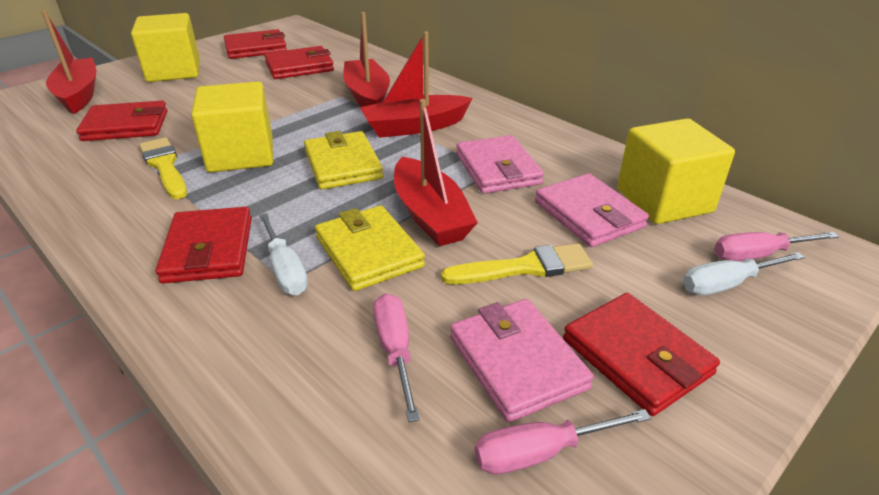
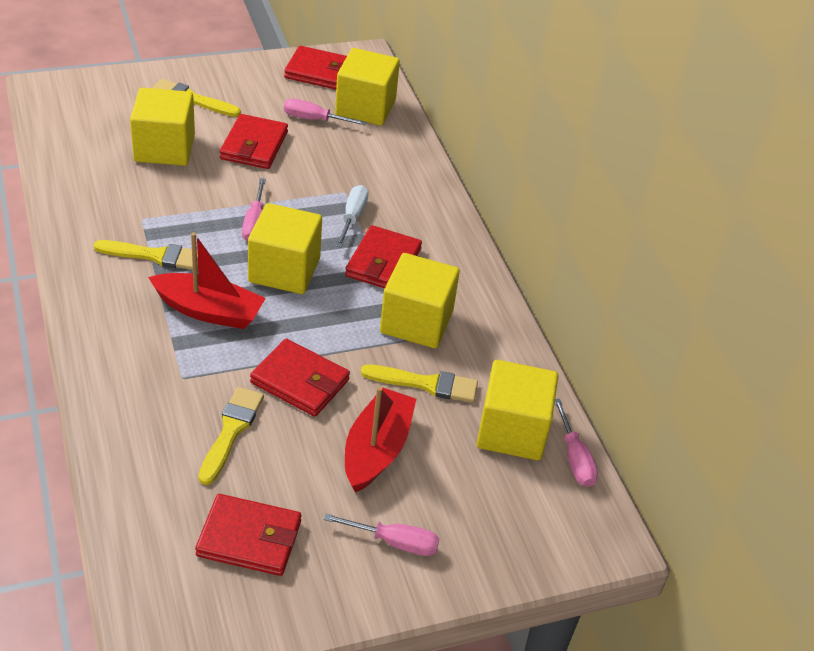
pink screwdriver: 3 -> 4
pink wallet: 3 -> 0
red boat: 4 -> 2
white screwdriver: 2 -> 1
yellow brush: 2 -> 4
yellow cube: 3 -> 5
yellow wallet: 2 -> 0

